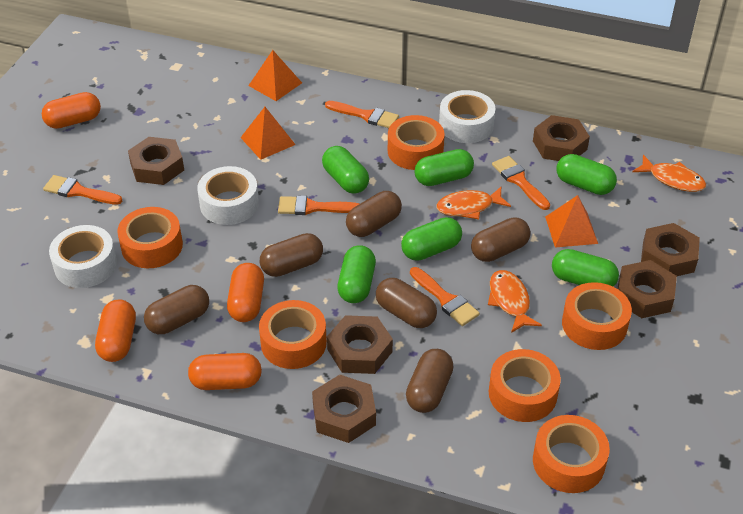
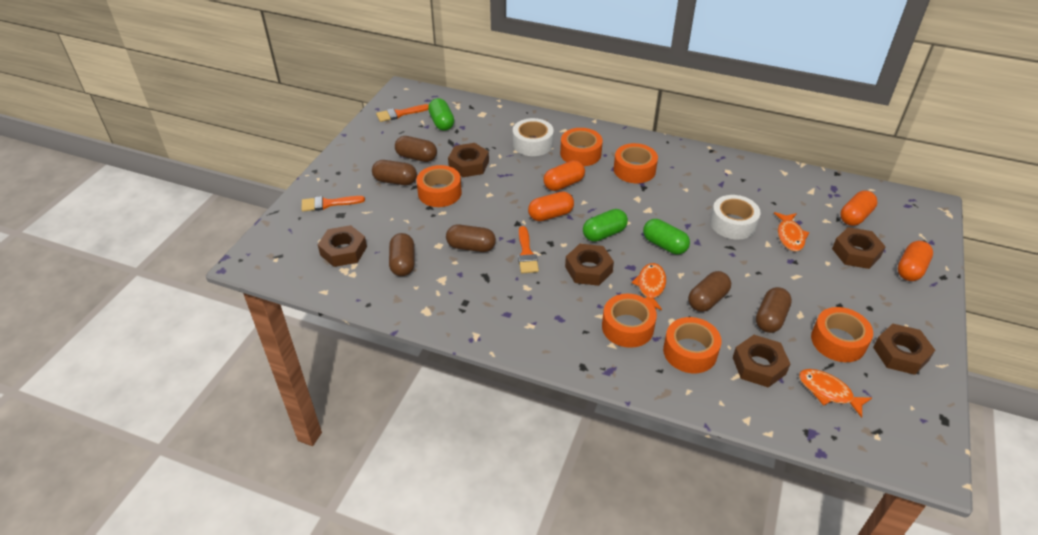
green capsule: 6 -> 3
orange brush: 5 -> 3
orange pyramid: 3 -> 0
white tape: 3 -> 2

